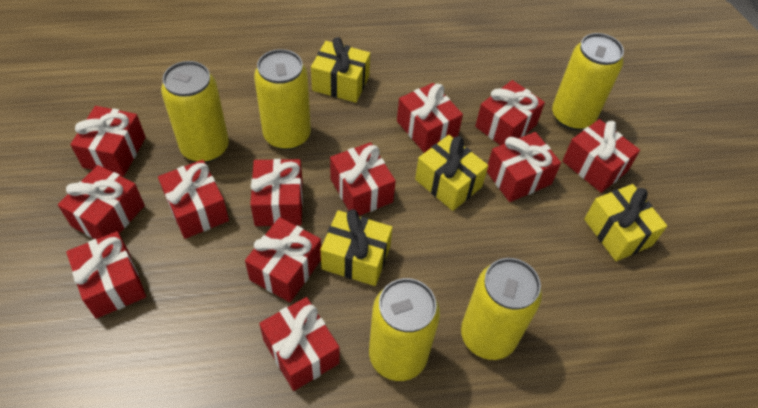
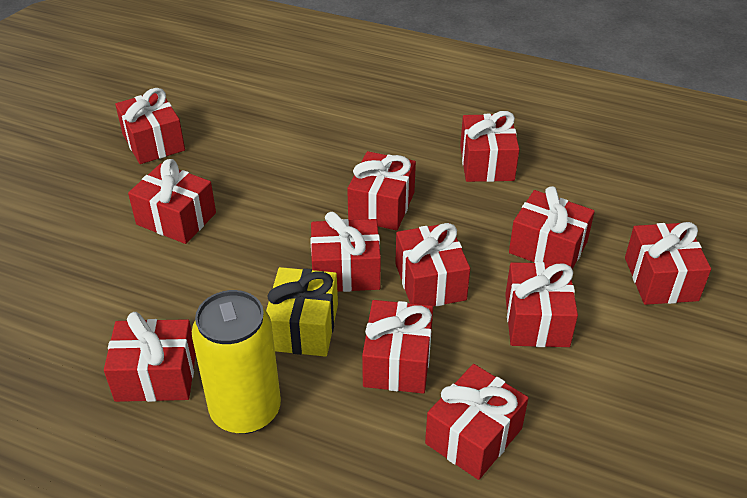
yellow can: 5 -> 1
yellow gift: 4 -> 1

